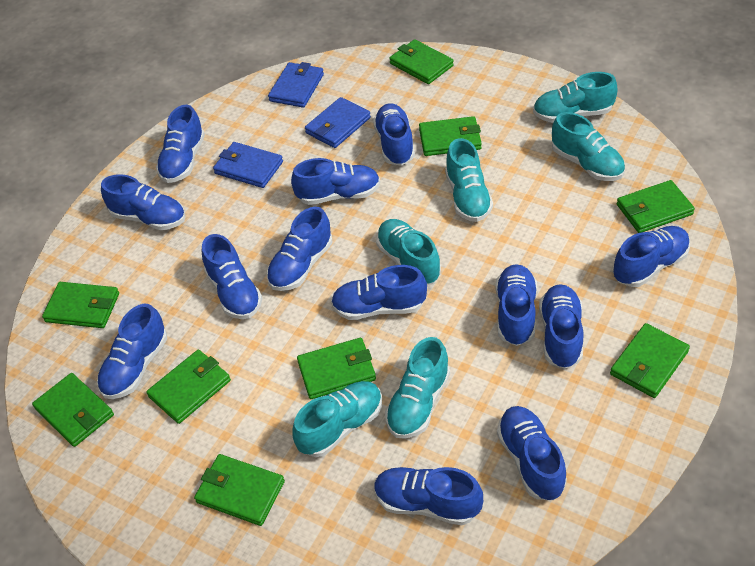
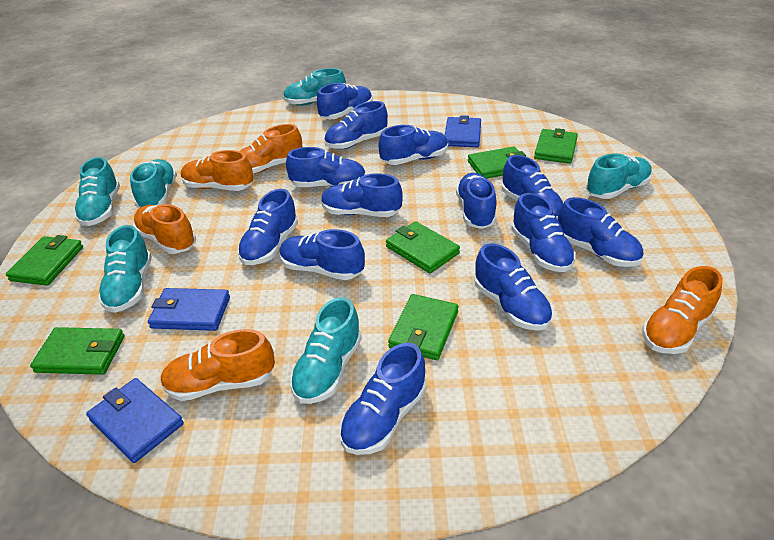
green wallet: 9 -> 6
orange shoe: 0 -> 5

